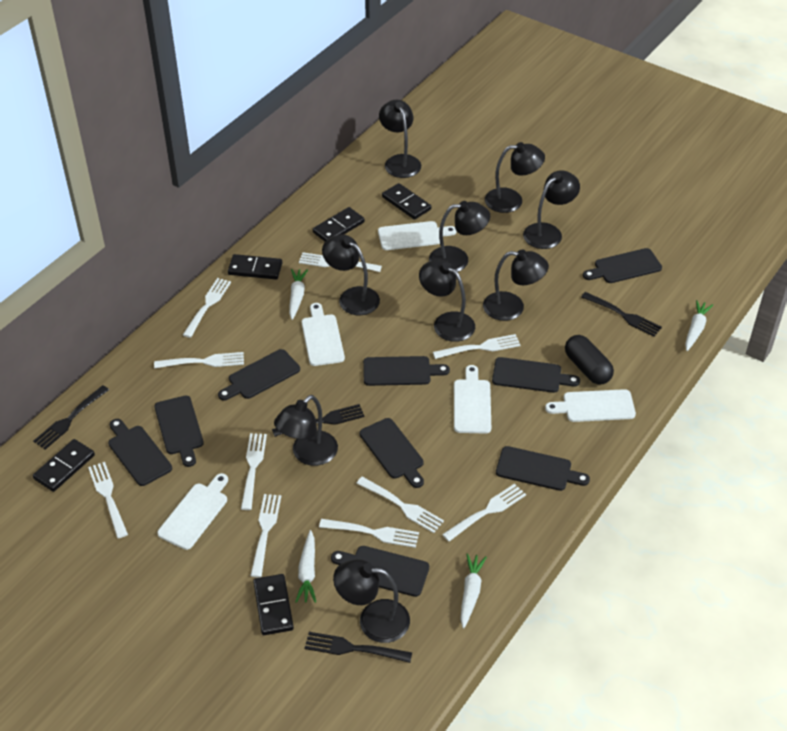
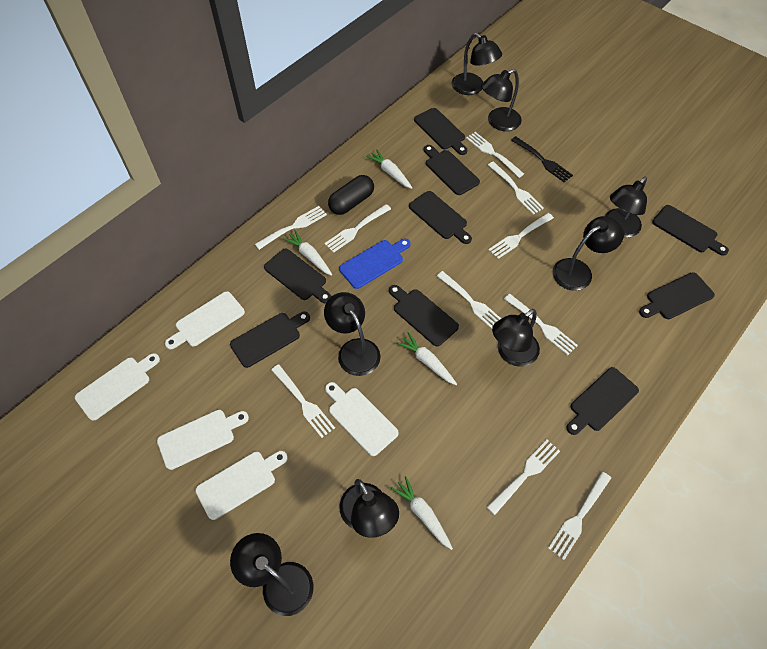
black domino: 5 -> 0
black fork: 4 -> 1
black lamp: 9 -> 8
blue cutting board: 0 -> 1

